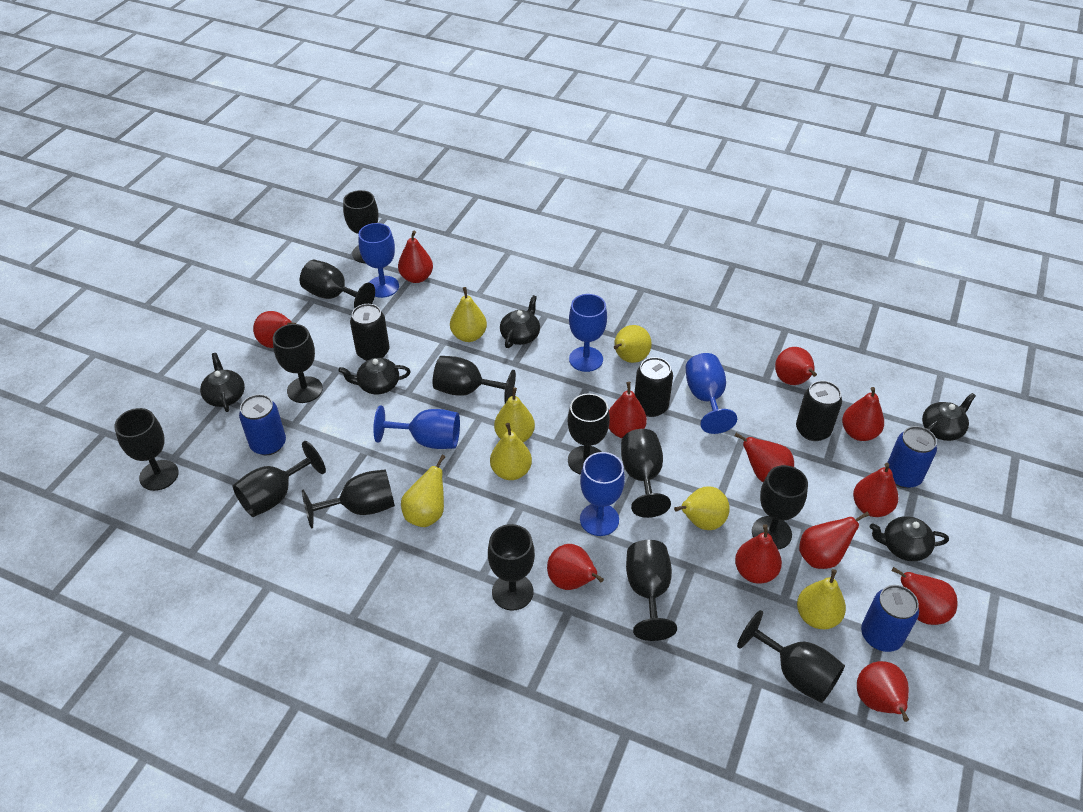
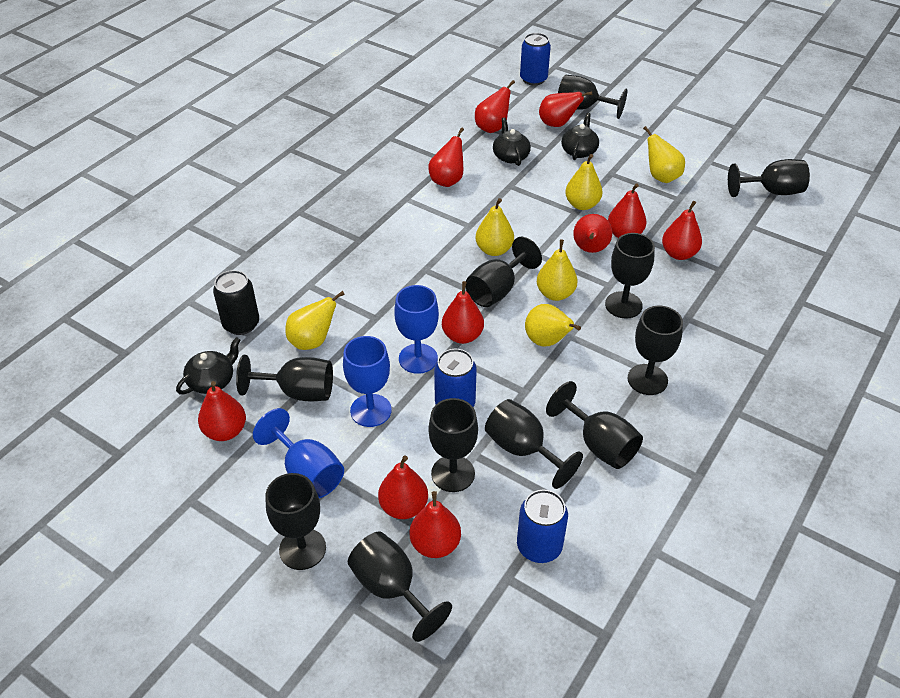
black can: 3 -> 1
black goblet: 13 -> 11
black teapot: 5 -> 3
blue goblet: 5 -> 3
red pear: 12 -> 10
yellow pear: 7 -> 6

